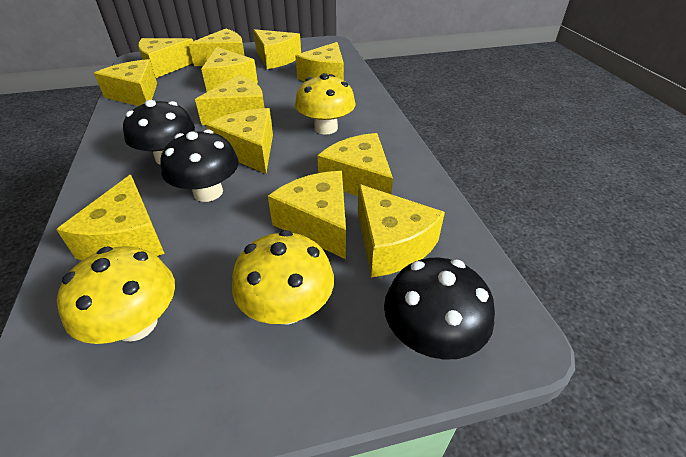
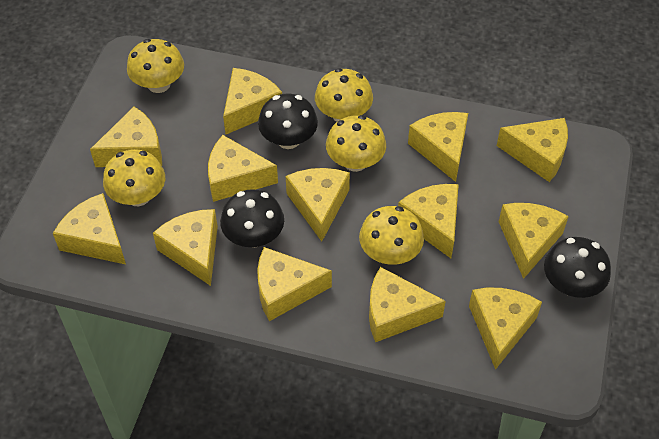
yellow cheese: 12 -> 13
yellow mushroom: 3 -> 5

